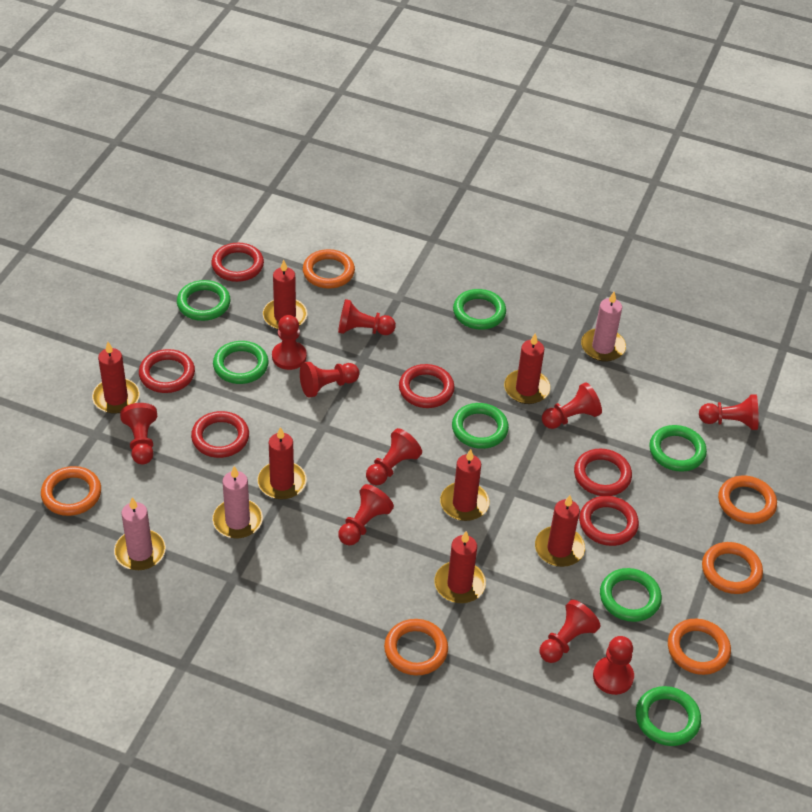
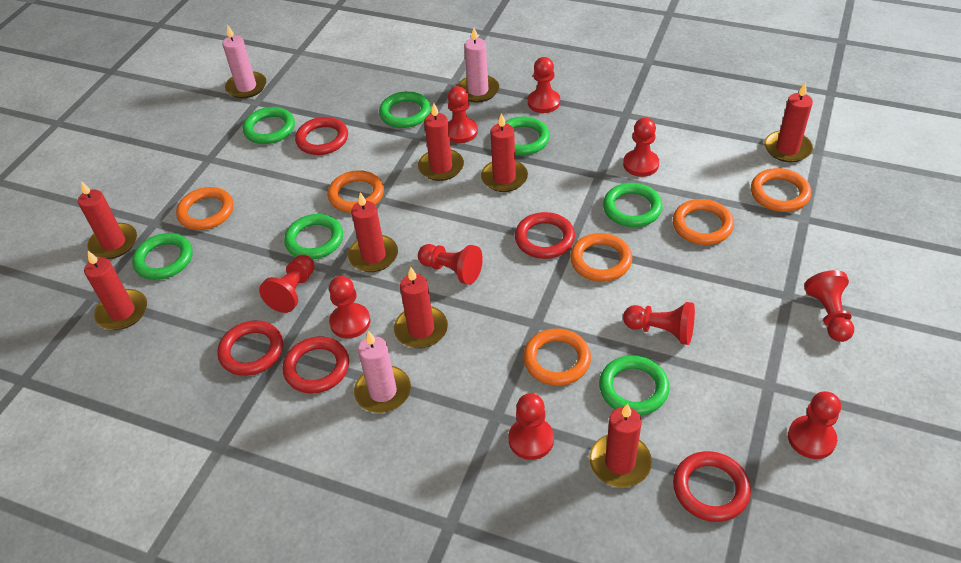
red candle: 7 -> 8
red ring: 6 -> 5

